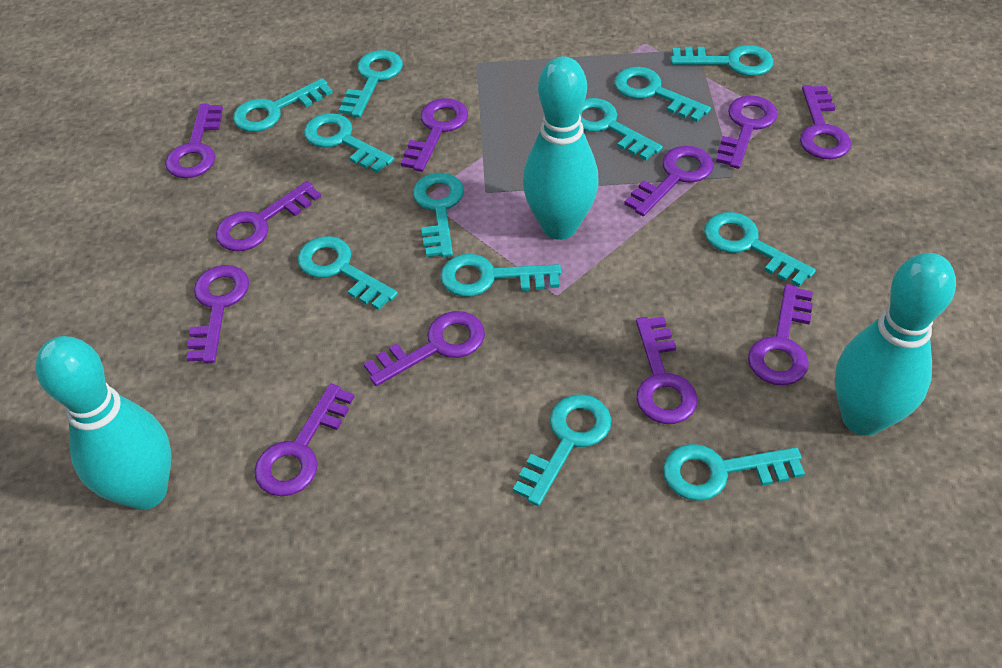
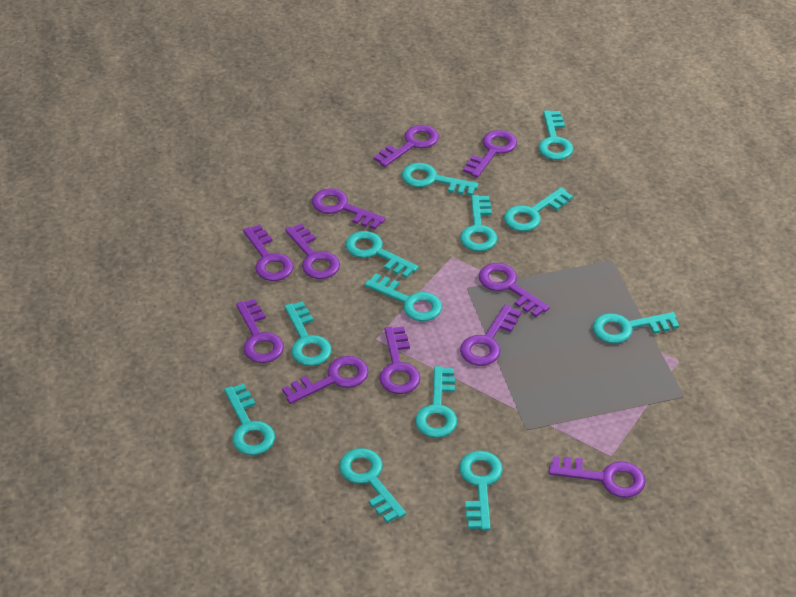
turquoise bowling pin: 3 -> 0

